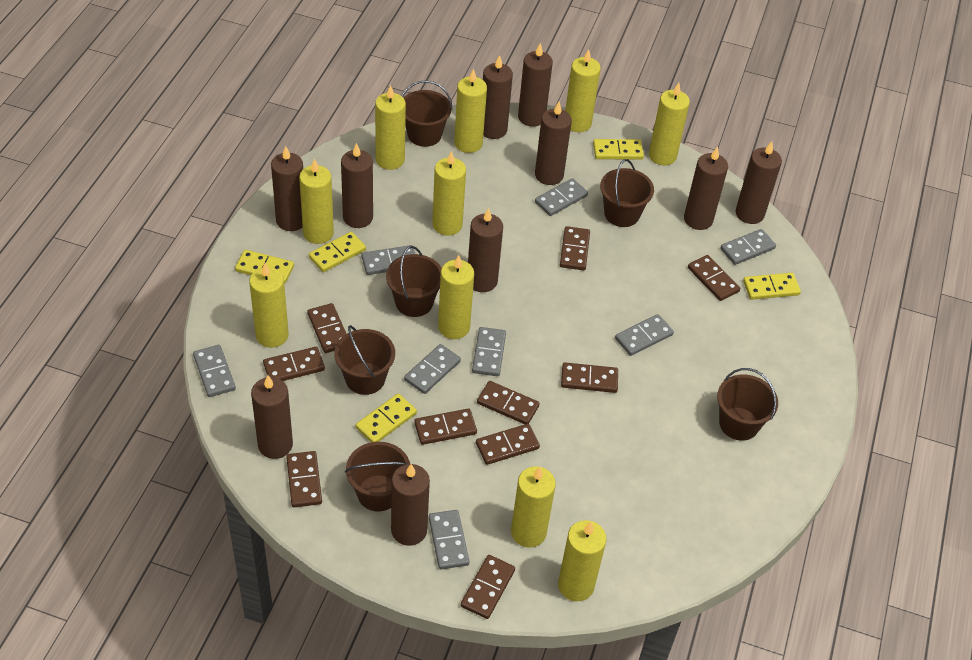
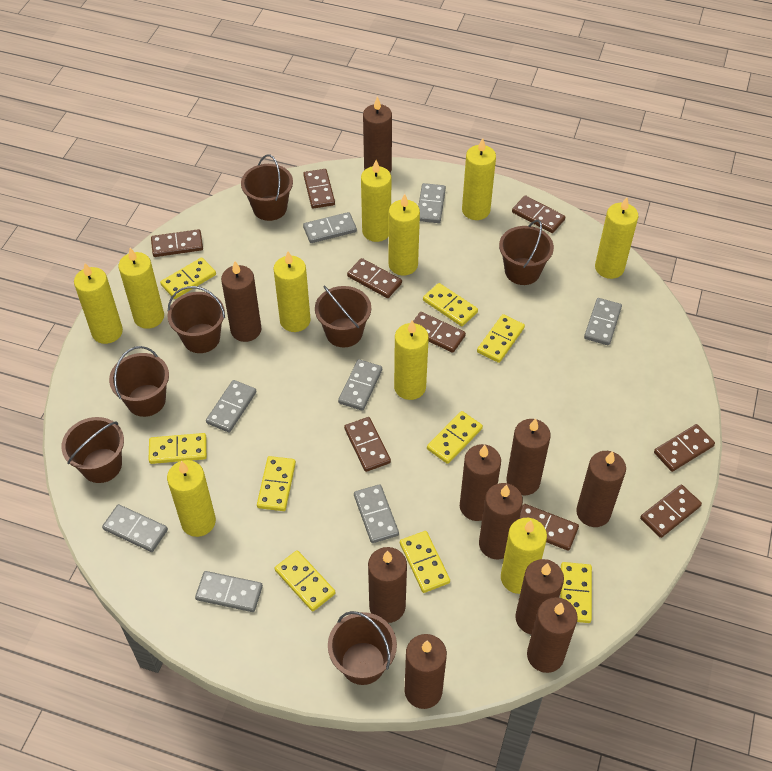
brown bucket: 6 -> 7
brown domino: 10 -> 9
yellow domino: 5 -> 9

